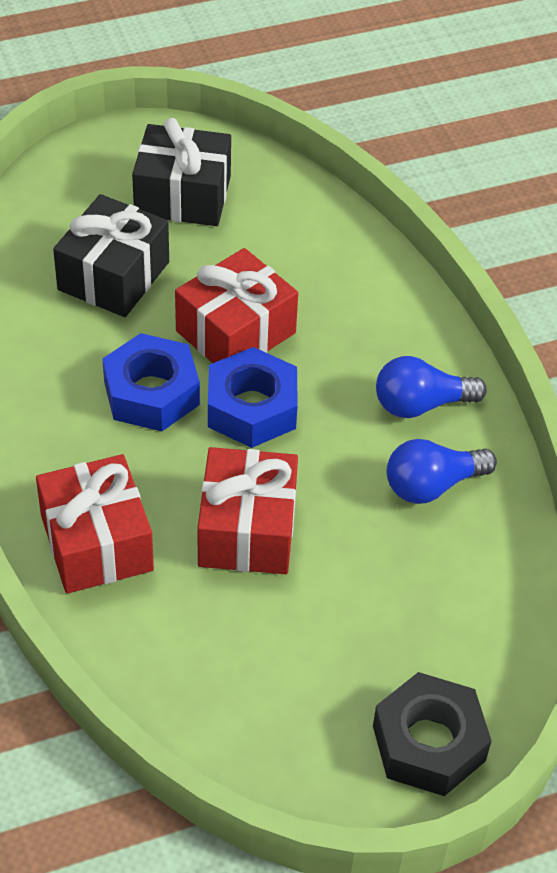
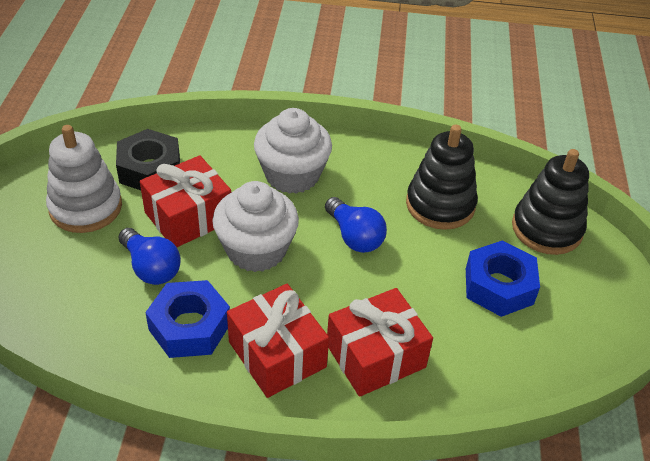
black gift: 2 -> 0
black stacking toy: 0 -> 2
white cupcake: 0 -> 2
white stacking toy: 0 -> 1

